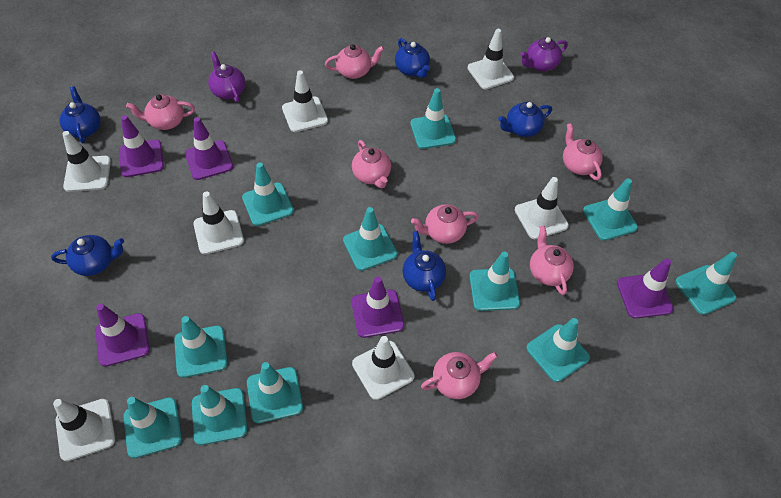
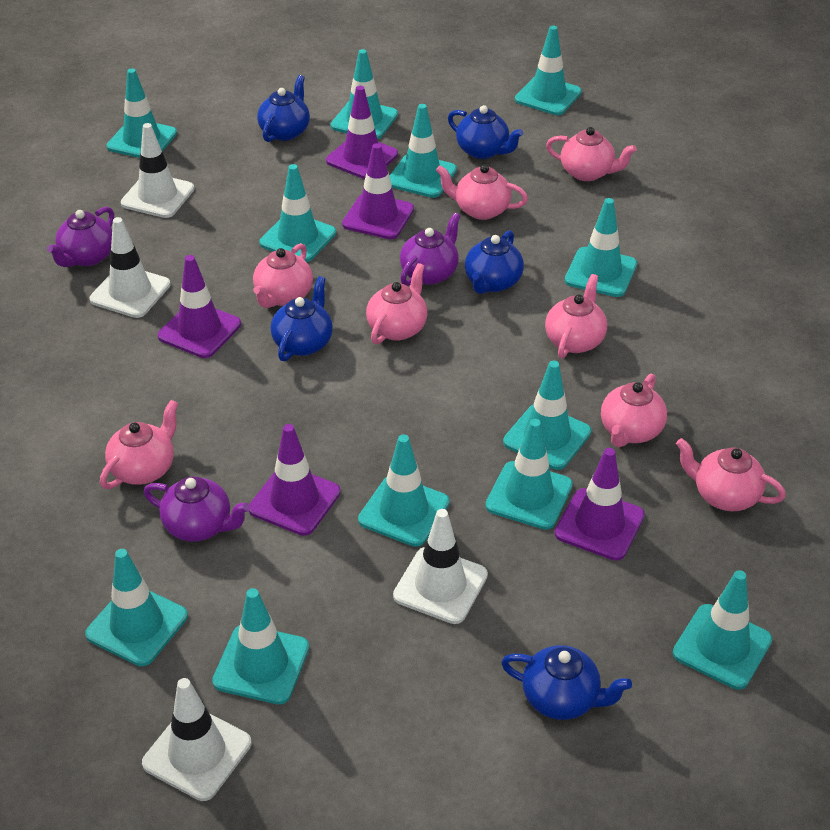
pink teapot: 7 -> 8
purple teapot: 2 -> 3
turquoise traffic cone: 11 -> 12
white traffic cone: 7 -> 4

